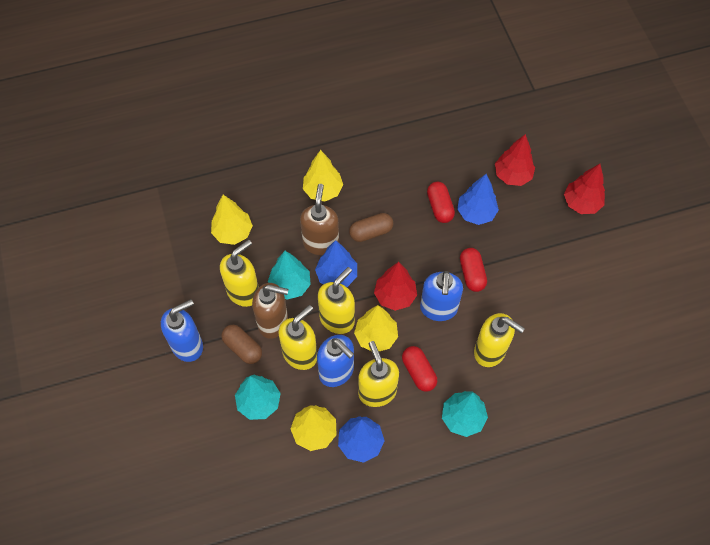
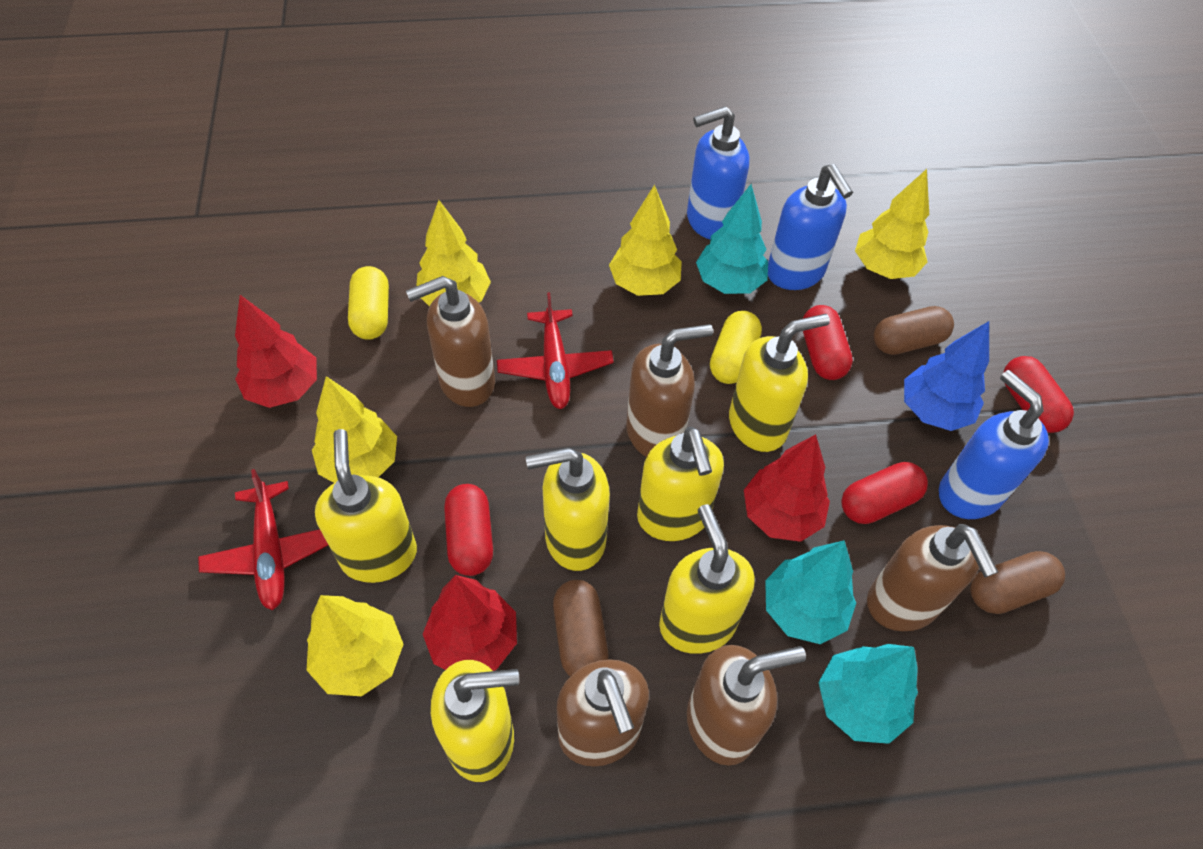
blue tree: 3 -> 1
brown capsule: 2 -> 3
brown soap dispenser: 2 -> 5
red capsule: 3 -> 4
red plane: 0 -> 2
yellow capsule: 0 -> 2
yellow soap dispenser: 5 -> 6
yellow tree: 4 -> 5

